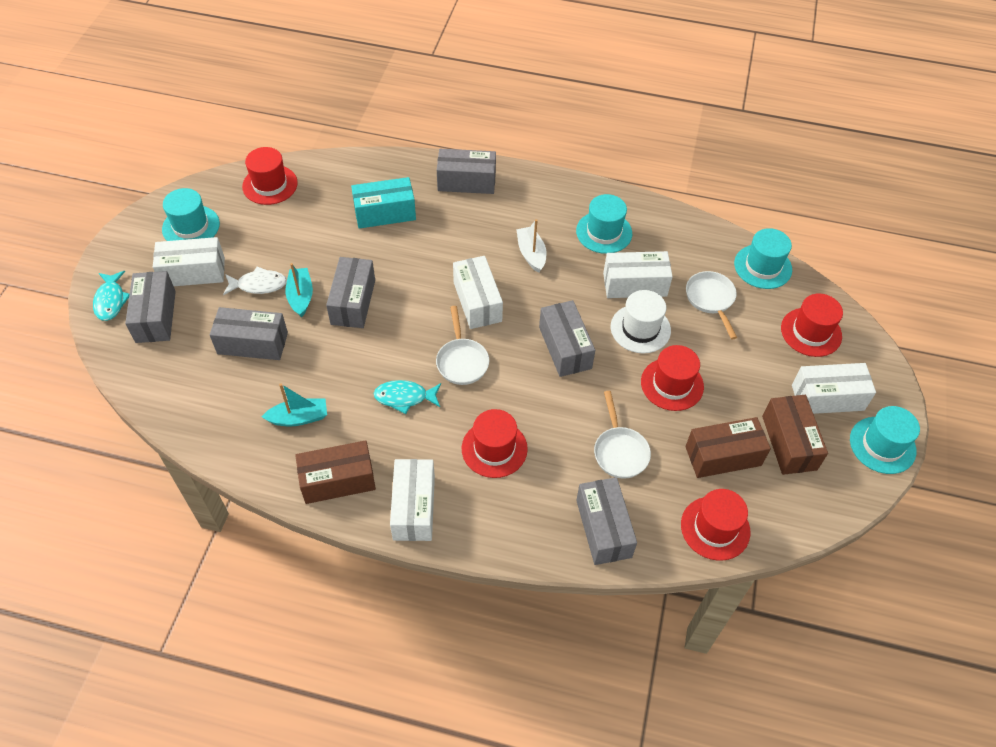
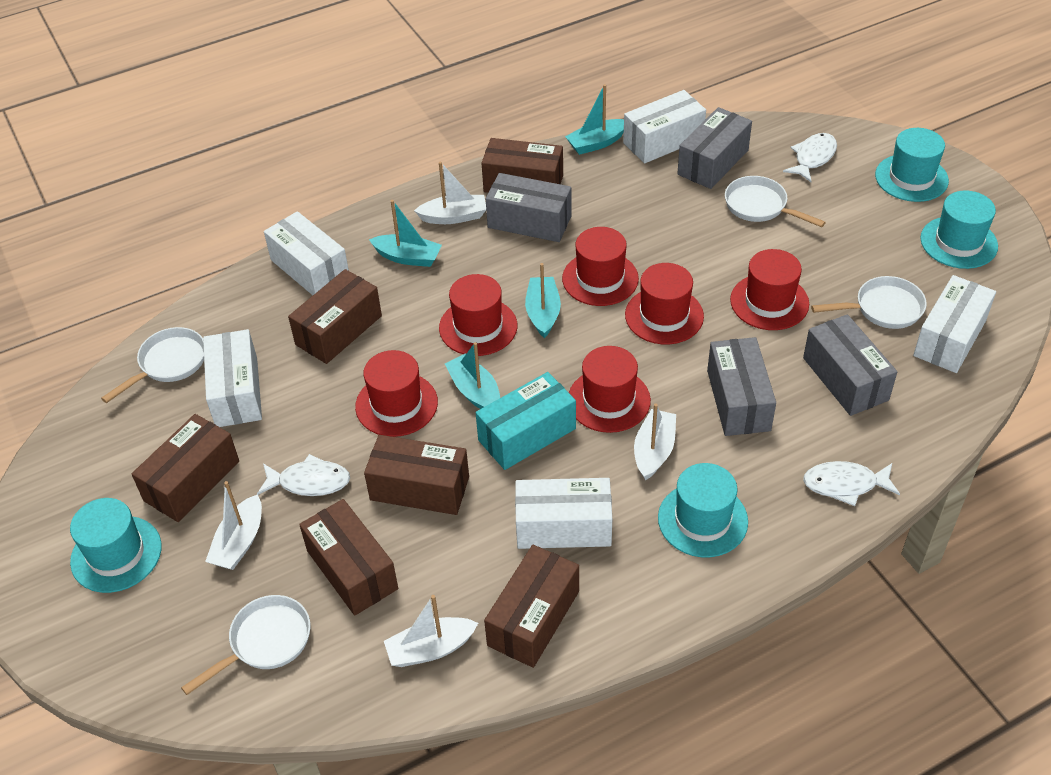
brown box: 3 -> 6
grey box: 6 -> 4
red hat: 5 -> 6
turquoise boat: 2 -> 4
turquoise fish: 2 -> 0
white boat: 1 -> 4
white fish: 1 -> 3
white hat: 1 -> 0
white pan: 3 -> 4

